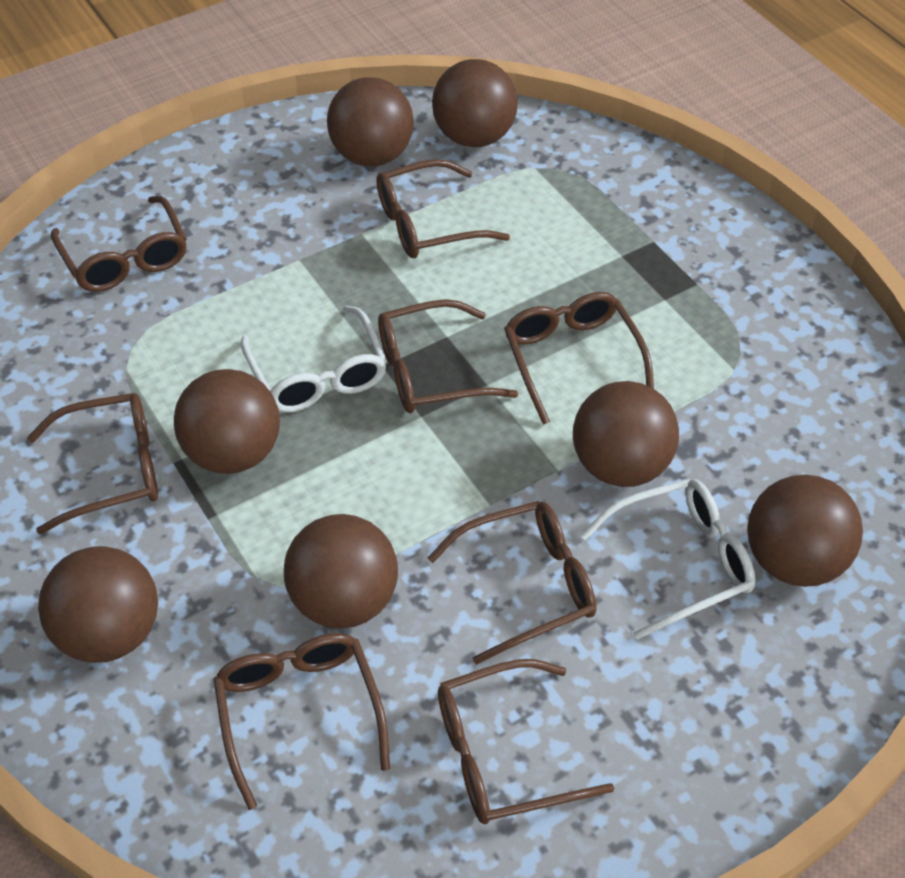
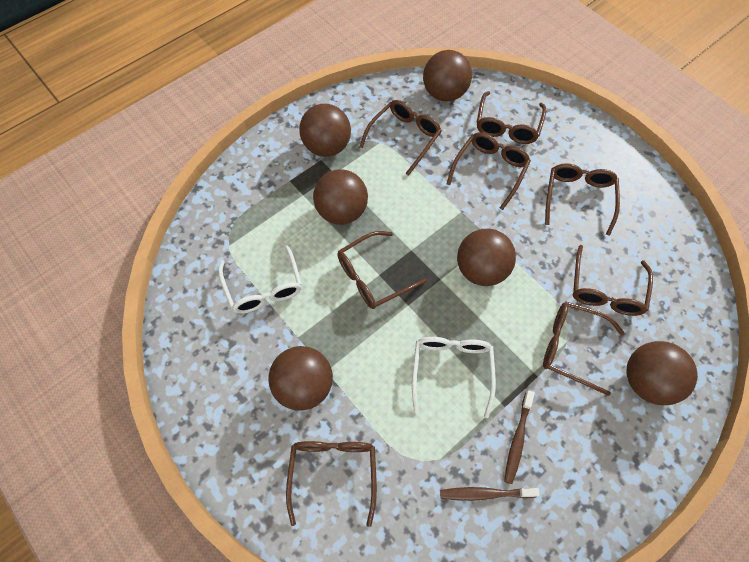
brown ball: 7 -> 6
brown toothbrush: 0 -> 2

